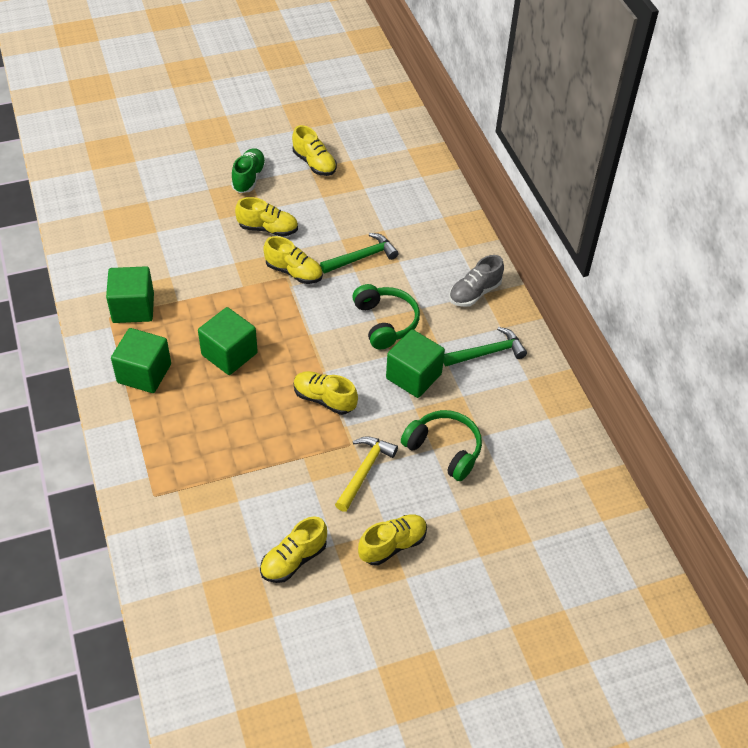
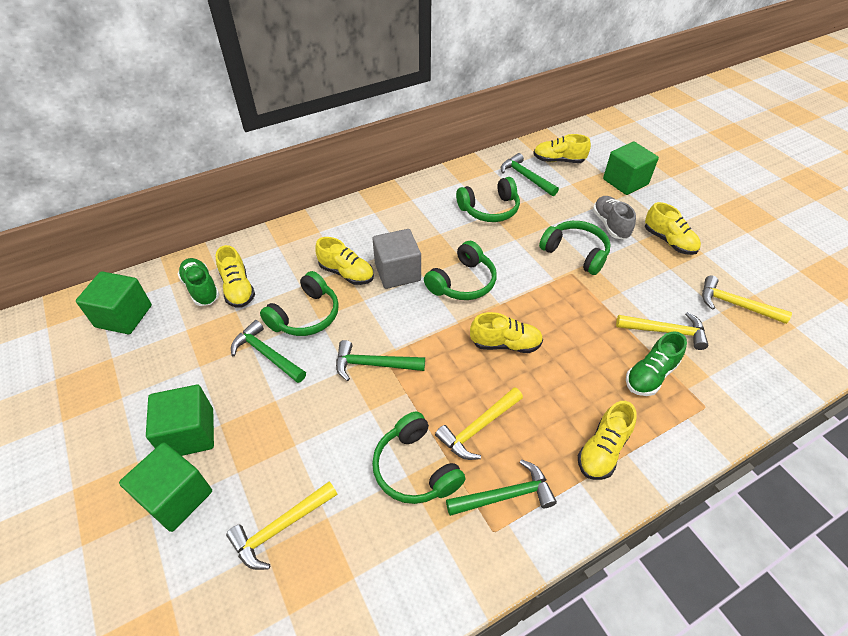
green hammer: 2 -> 4
green headphones: 2 -> 5
green shoe: 1 -> 2
grey cube: 0 -> 1
yellow hammer: 1 -> 4

